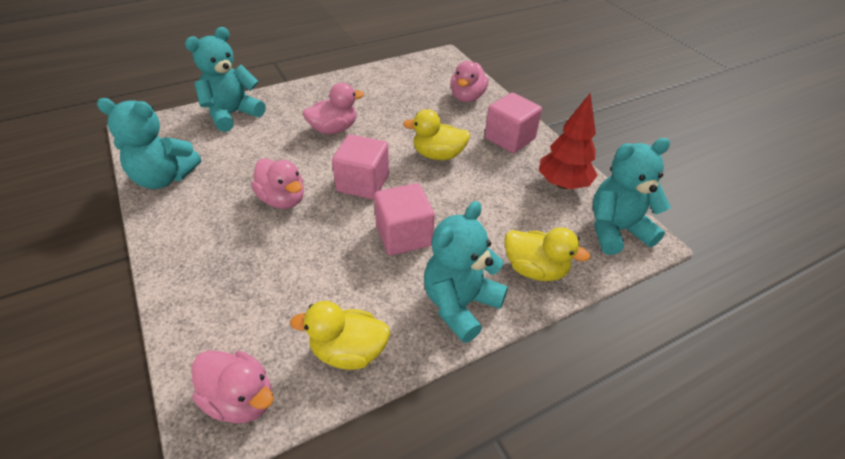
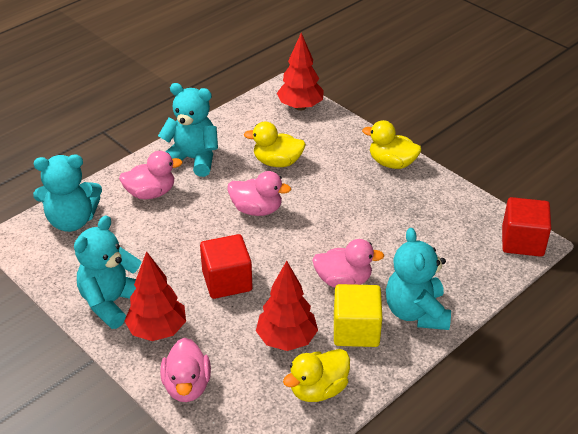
pink cube: 3 -> 0
red cube: 0 -> 2
red tree: 1 -> 3
yellow cube: 0 -> 1

